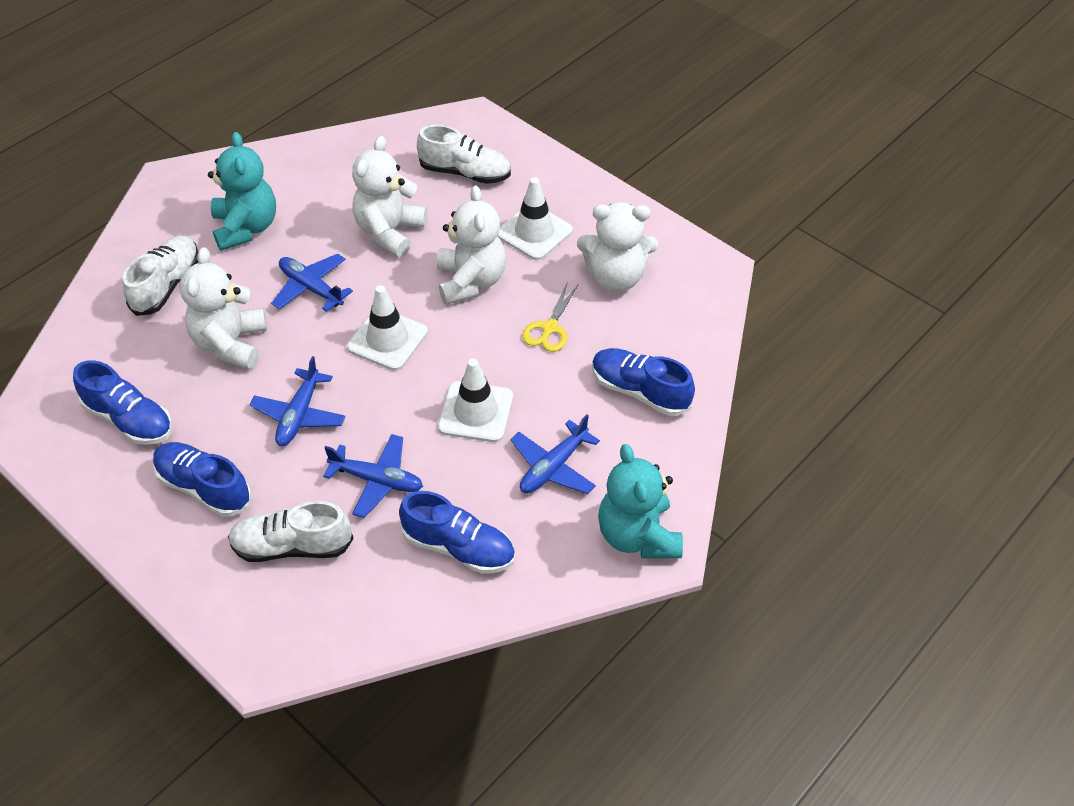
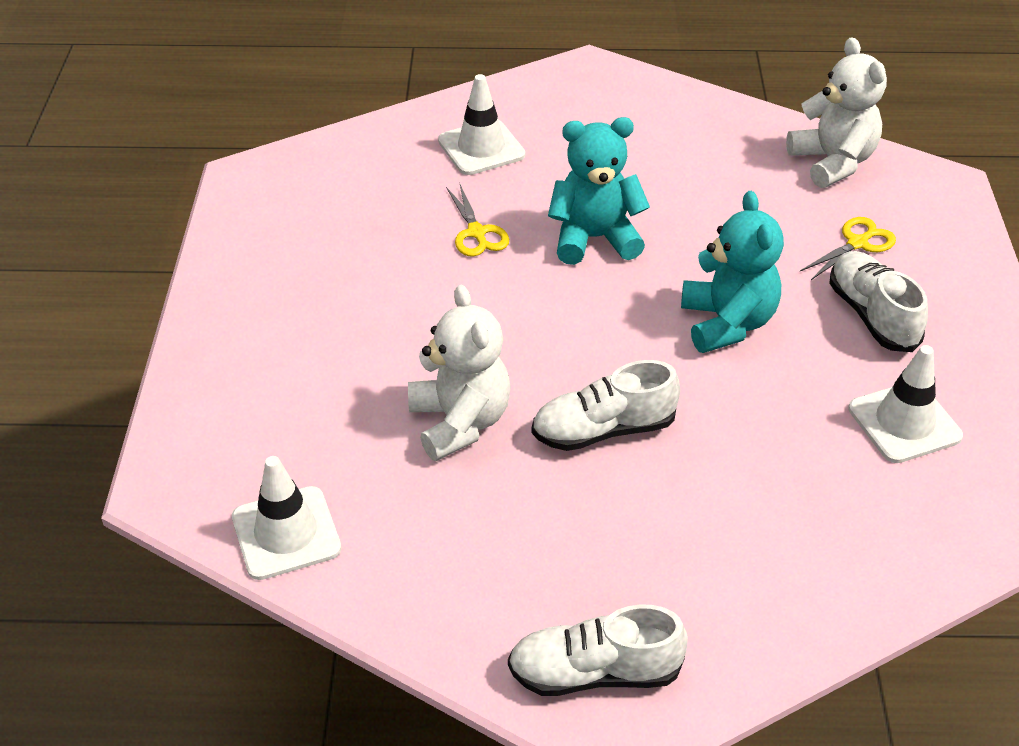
blue plane: 4 -> 0
blue shoe: 4 -> 0
white teddy bear: 4 -> 2
yellow scissors: 1 -> 2

